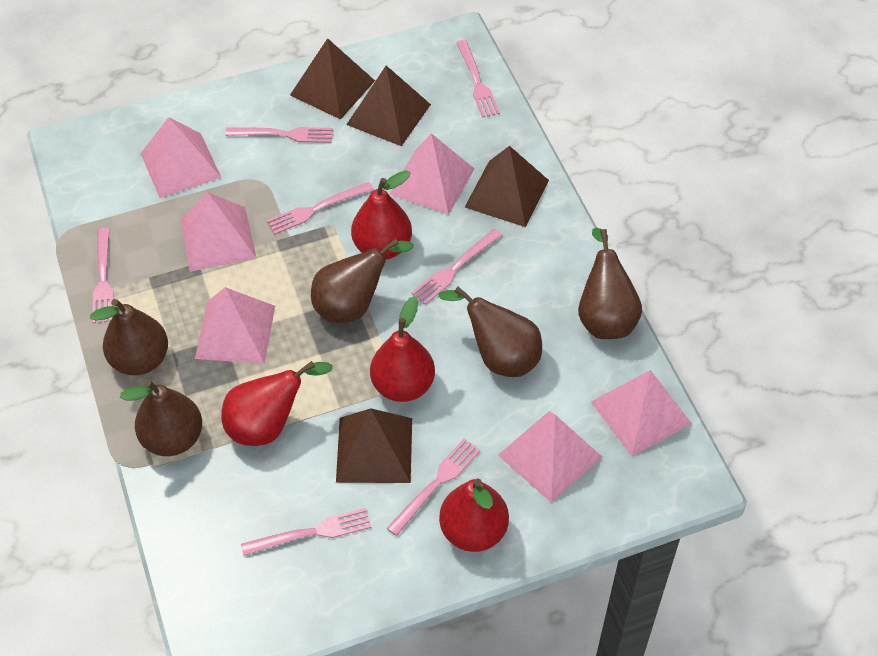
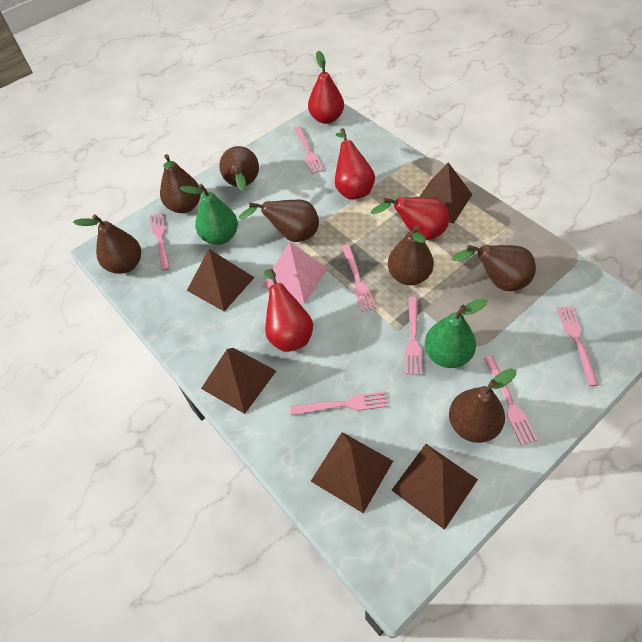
brown pear: 5 -> 7
brown pyramid: 4 -> 5
green pear: 0 -> 2
pink pyramid: 6 -> 1

